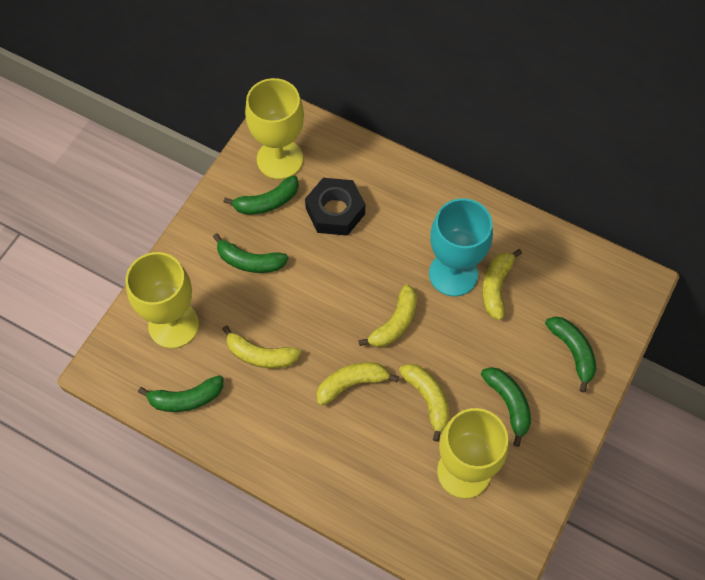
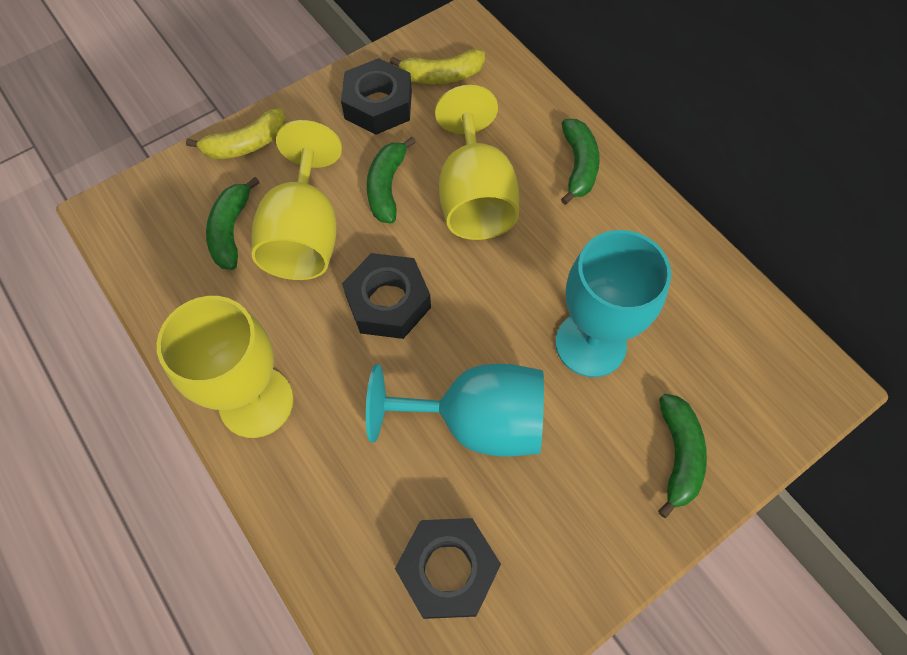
black nut: 1 -> 3
green banana: 5 -> 4
turquoise goblet: 1 -> 2
yellow banana: 5 -> 2

